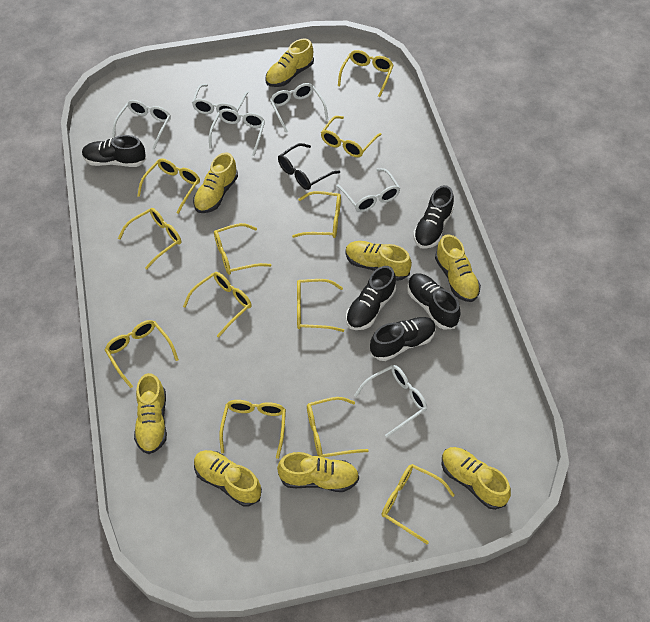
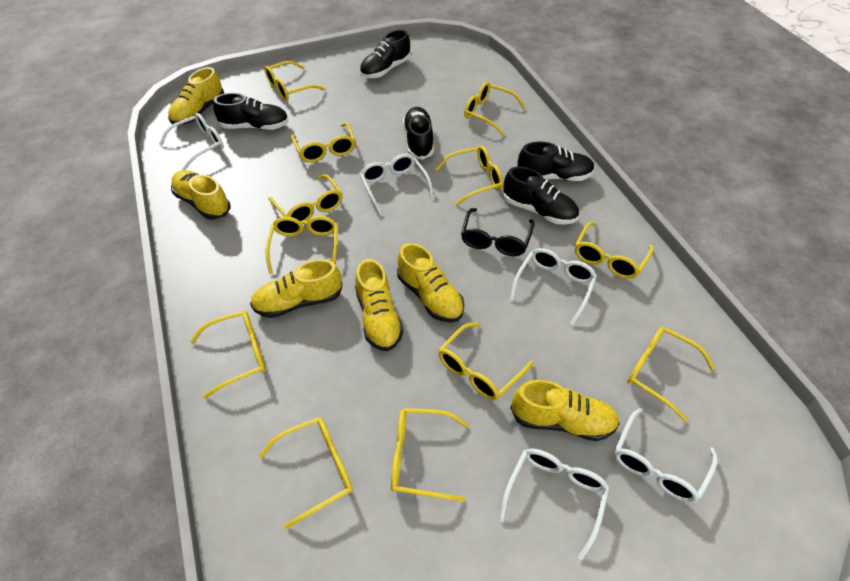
white glasses: 6 -> 5
yellow shoe: 8 -> 6

